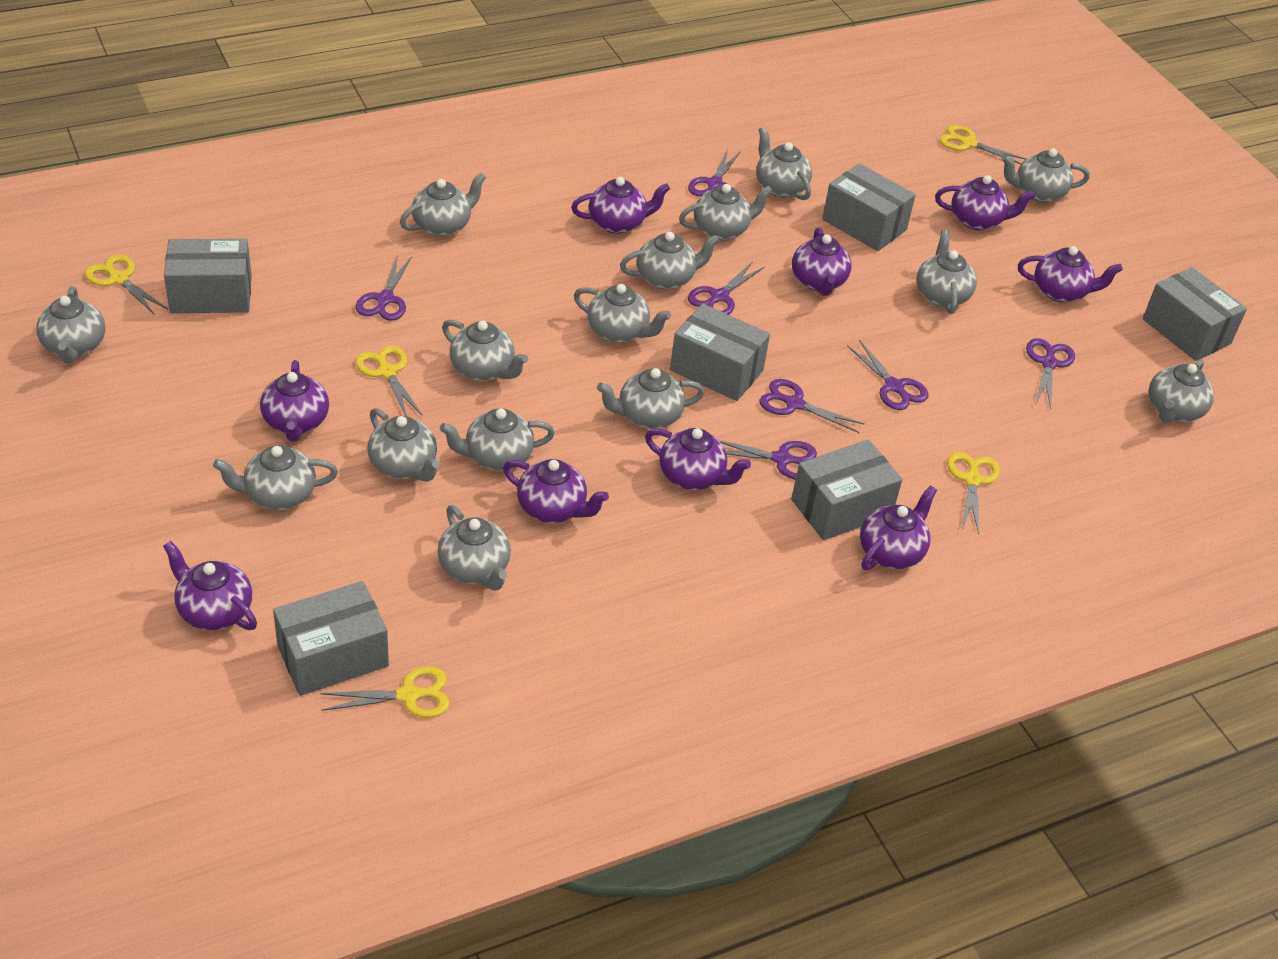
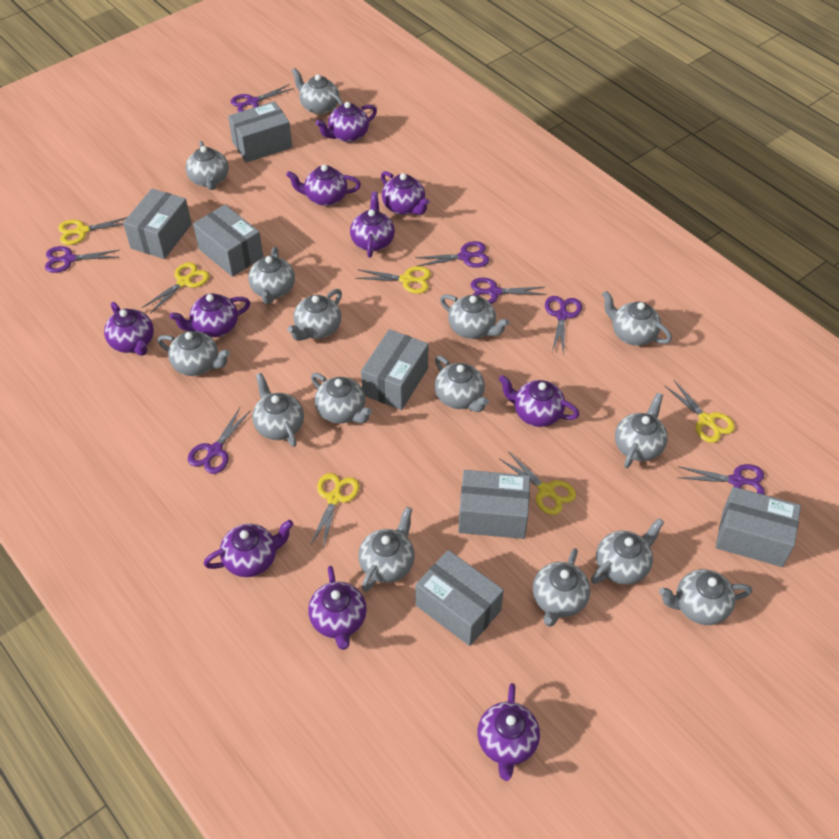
grey box: 6 -> 7
purple teapot: 9 -> 10
yellow scissors: 5 -> 6

